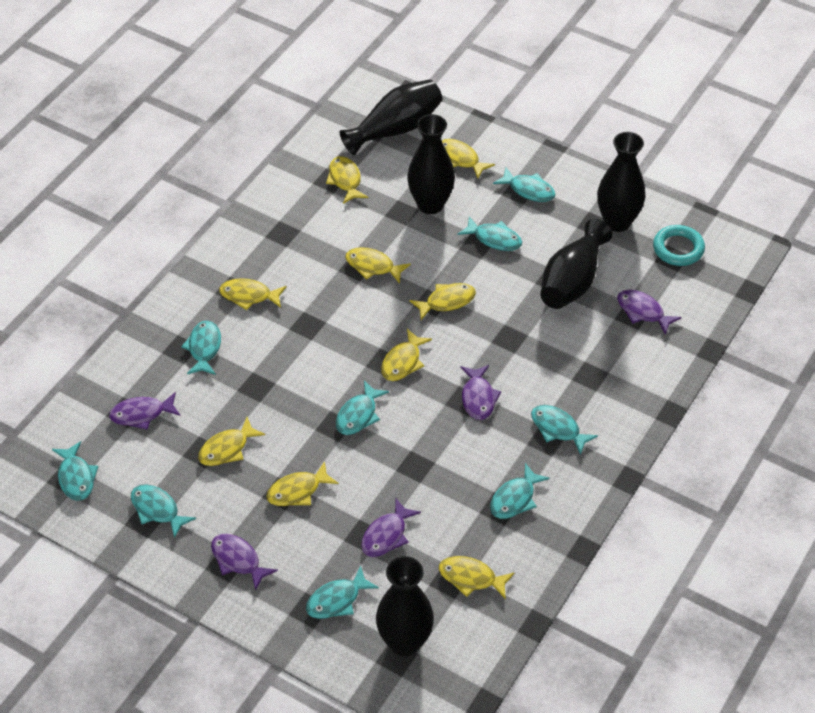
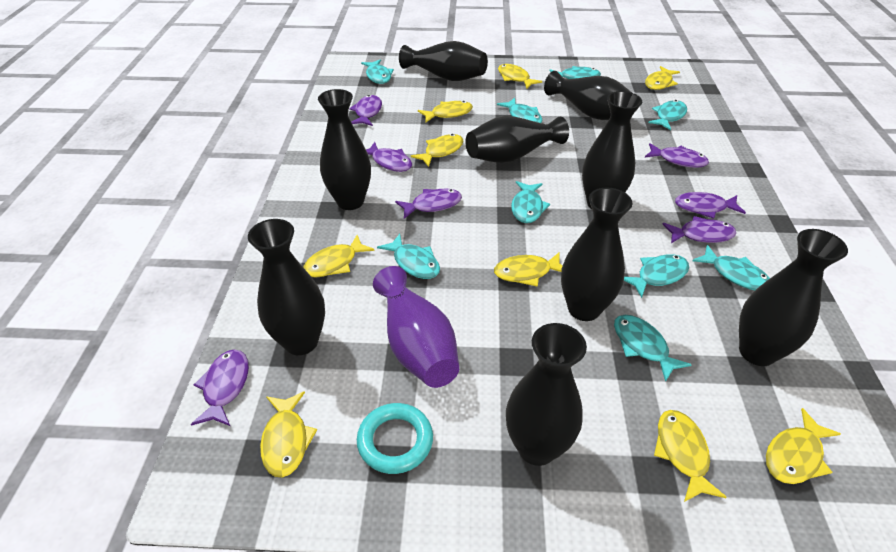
black vase: 5 -> 9
purple fish: 5 -> 7
purple vase: 0 -> 1

